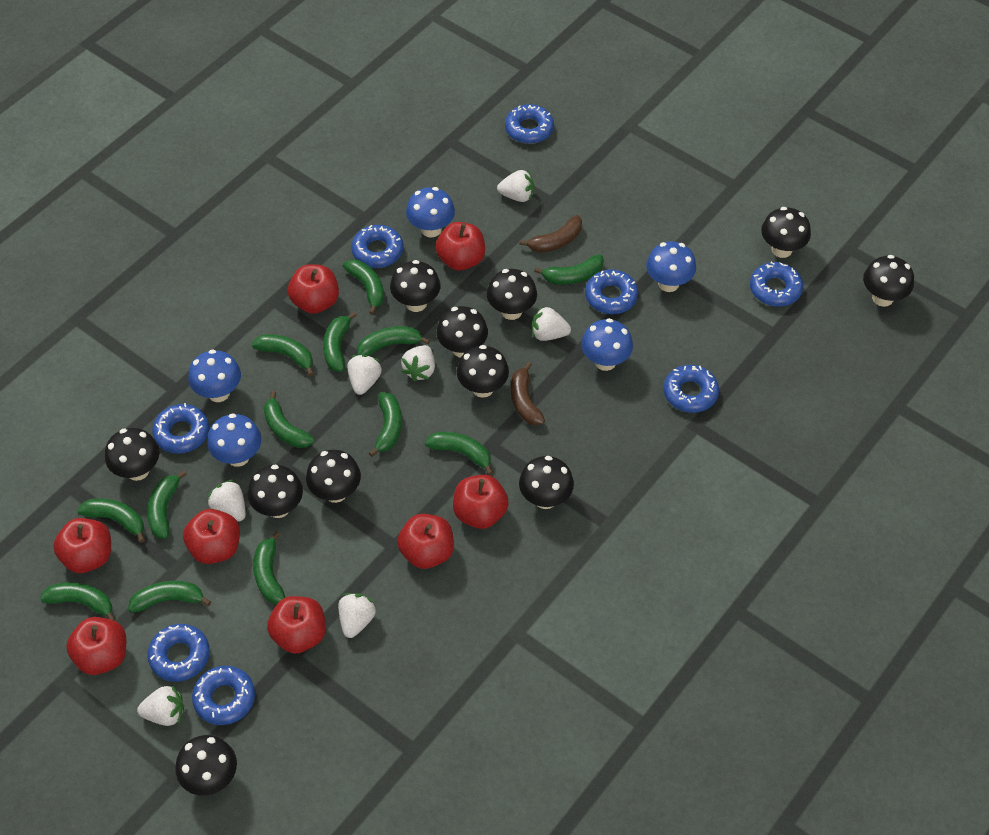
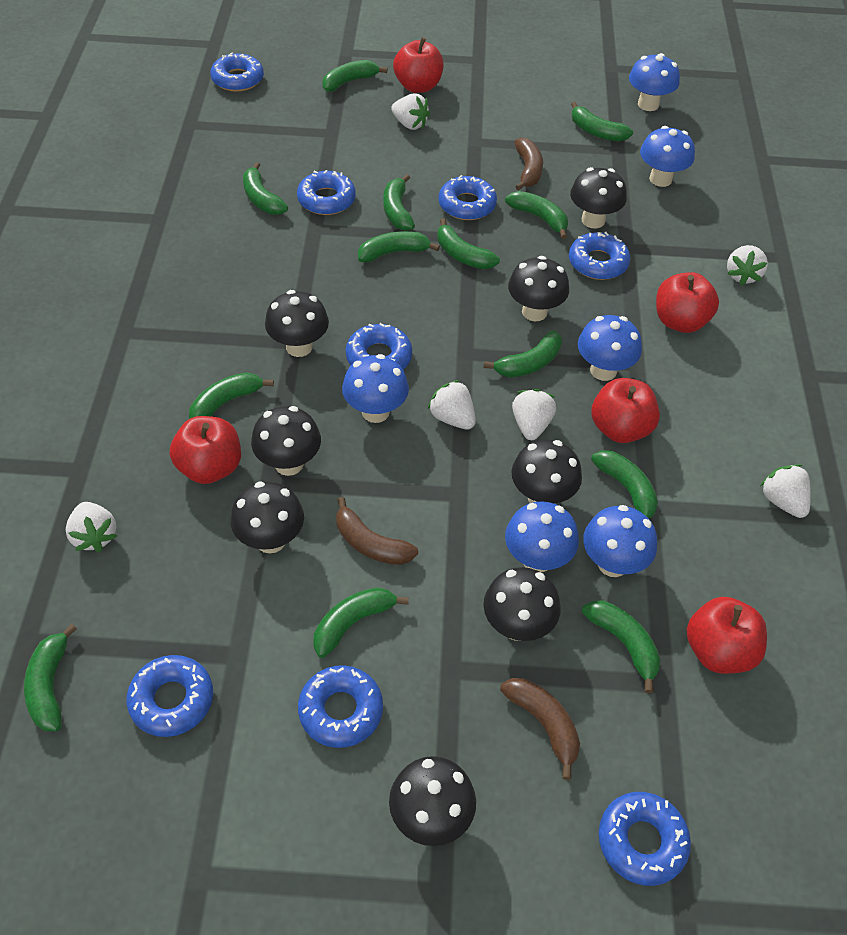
black mushroom: 11 -> 8
blue mushroom: 5 -> 6
brown banana: 2 -> 3
red apple: 8 -> 5
white strawberry: 7 -> 6

